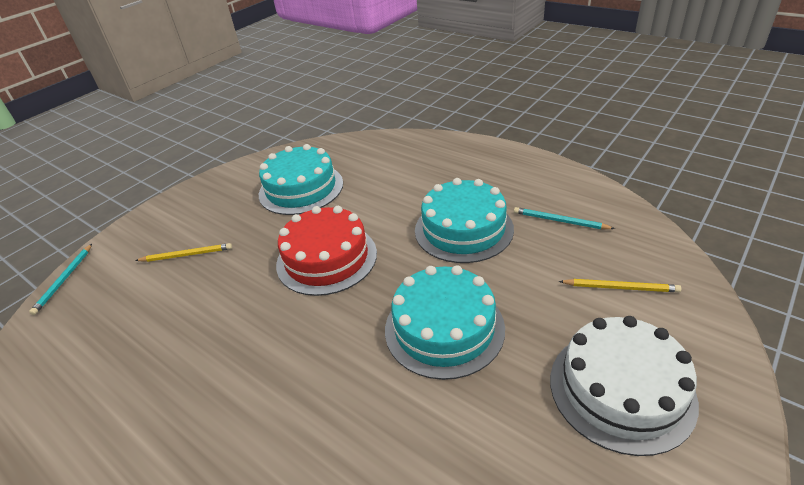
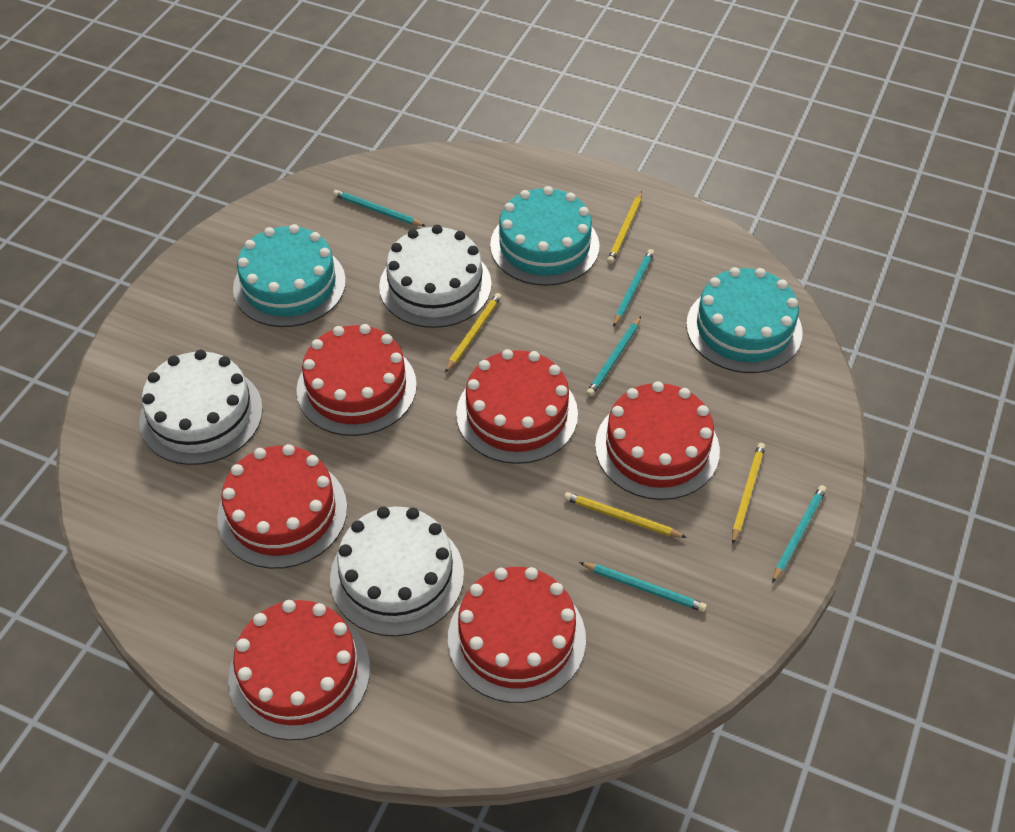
red cake: 1 -> 6
turquoise pencil: 2 -> 5
white cake: 1 -> 3
yellow pencil: 2 -> 4

